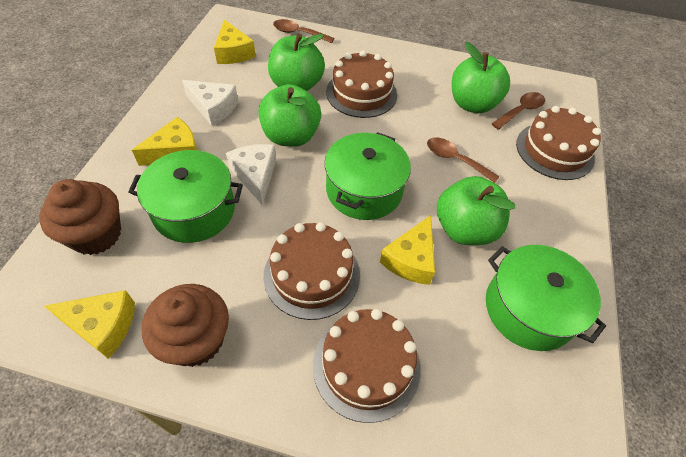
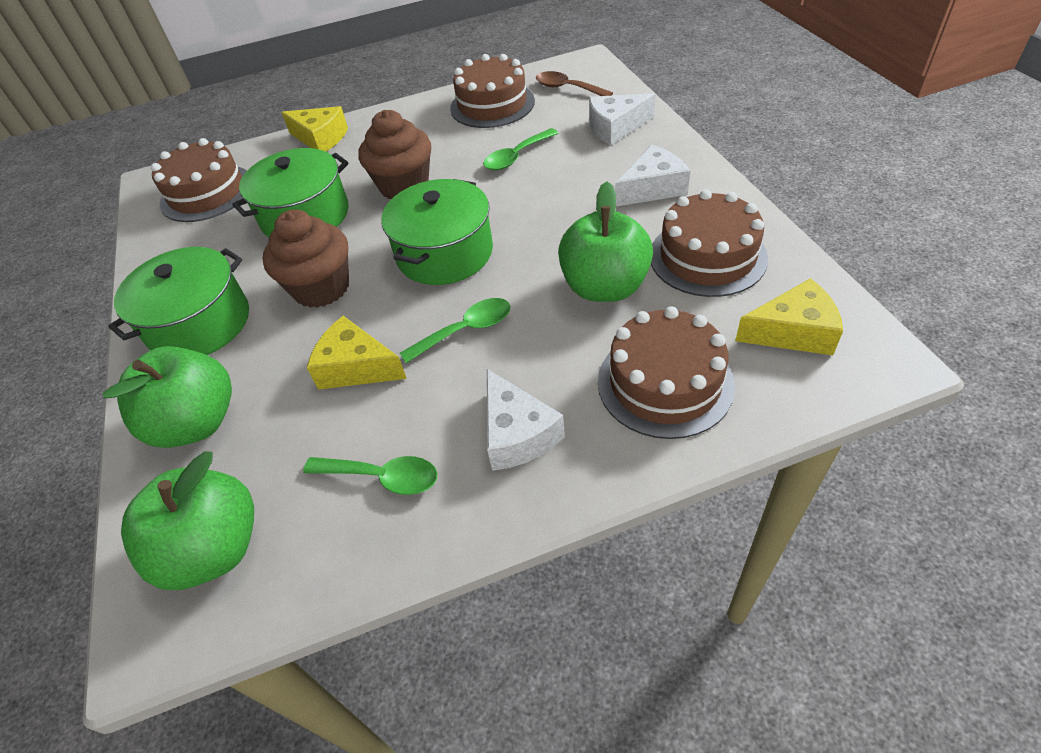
brown spoon: 3 -> 1
green apple: 4 -> 3
green spoon: 0 -> 3
white cheese: 2 -> 3
yellow cheese: 4 -> 3

